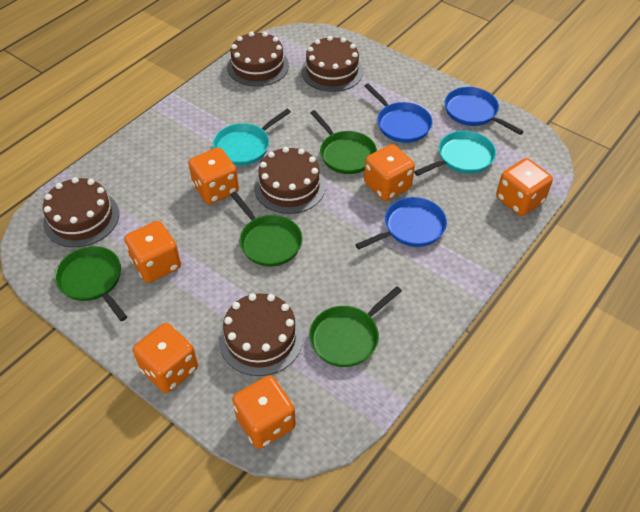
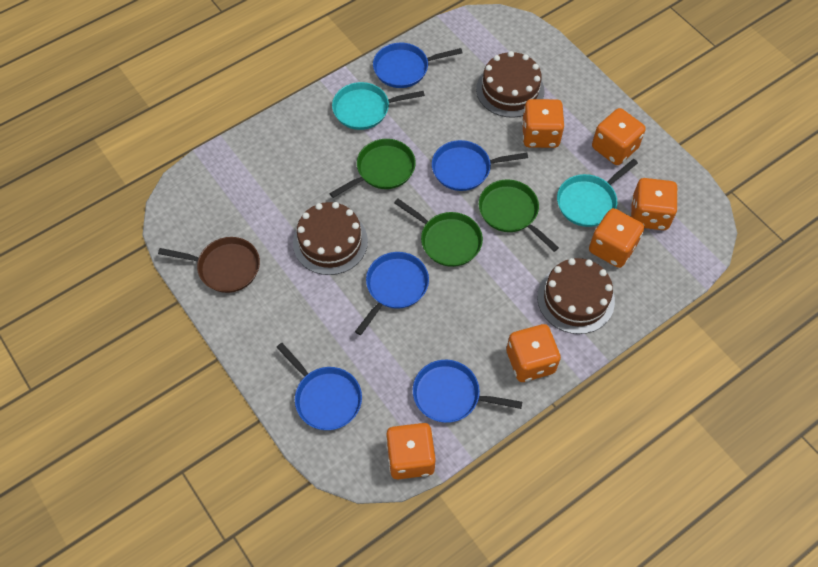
blue pan: 3 -> 5
brown cake: 5 -> 3
brown pan: 0 -> 1
green pan: 4 -> 3

